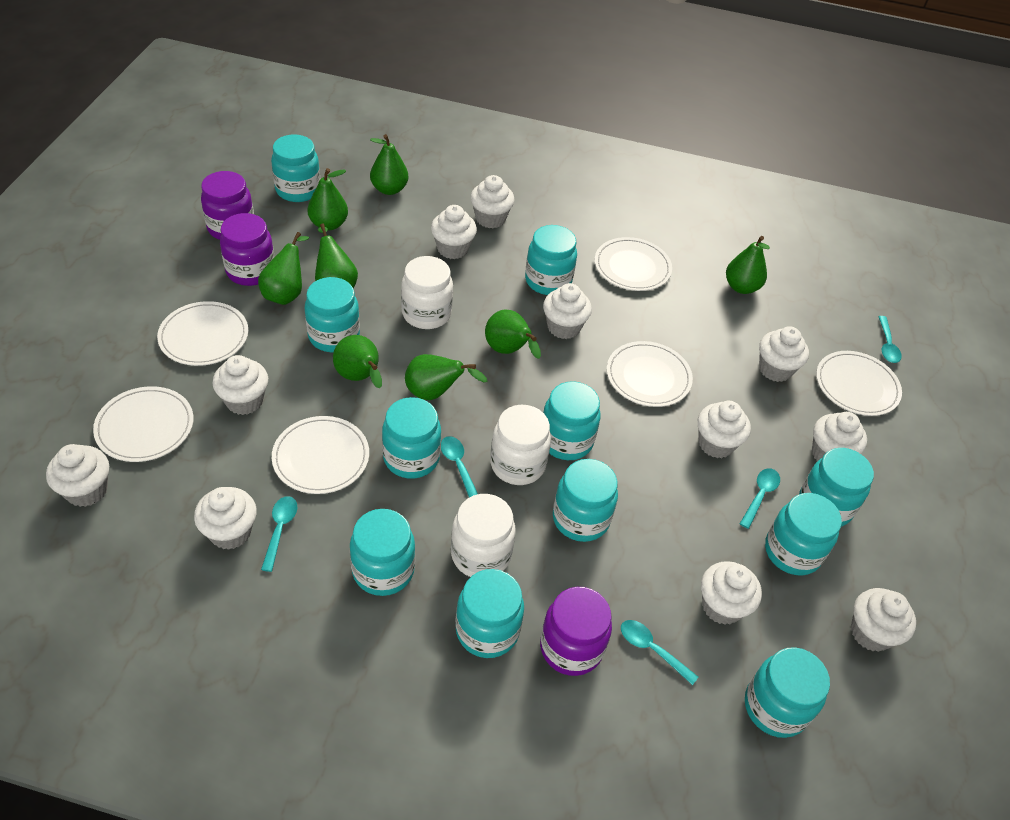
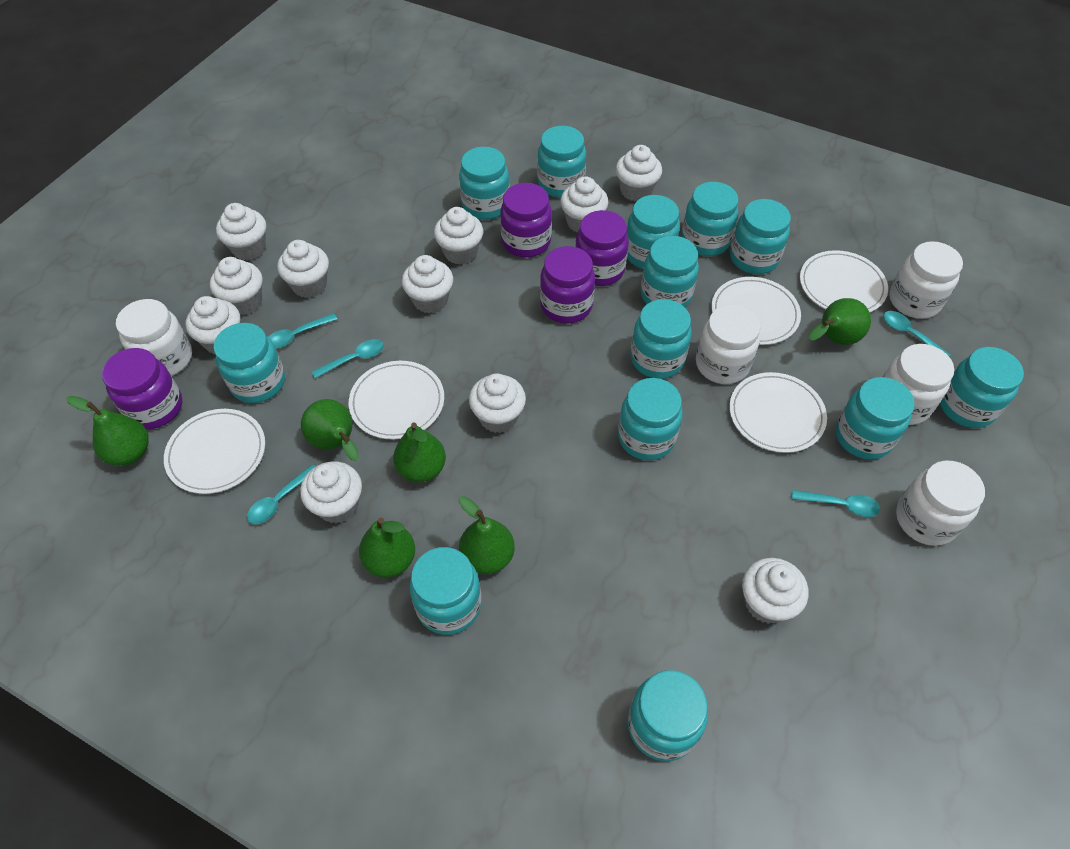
green pear: 8 -> 6
purple jar: 3 -> 4
turquoise jar: 11 -> 13
white jar: 3 -> 5
white plate: 6 -> 5

